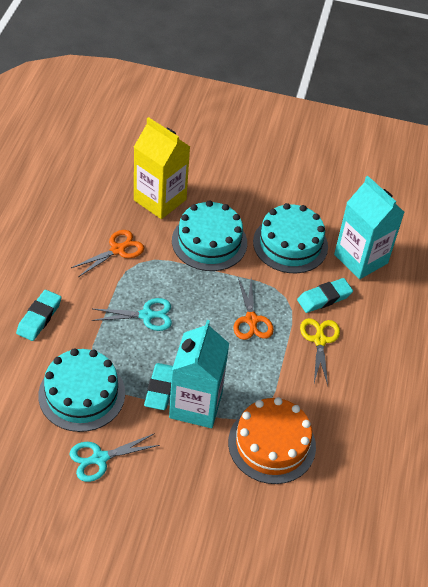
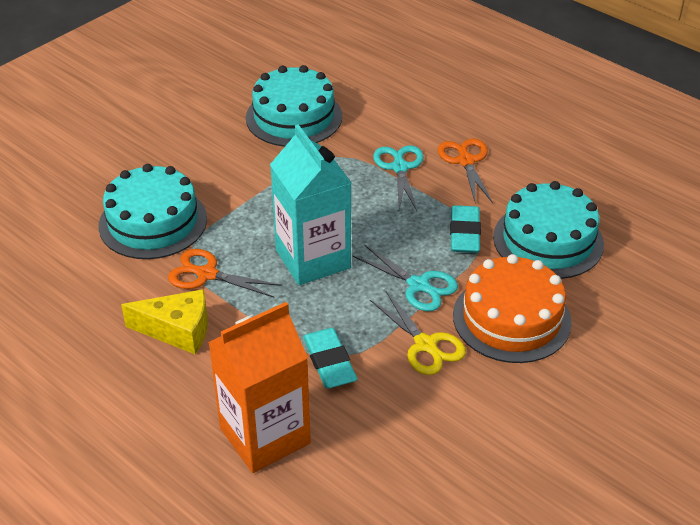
orange carton: 0 -> 1
turquoise carton: 2 -> 1
turquoise eraser: 3 -> 2
yellow carton: 1 -> 0
yellow cheese: 0 -> 1

